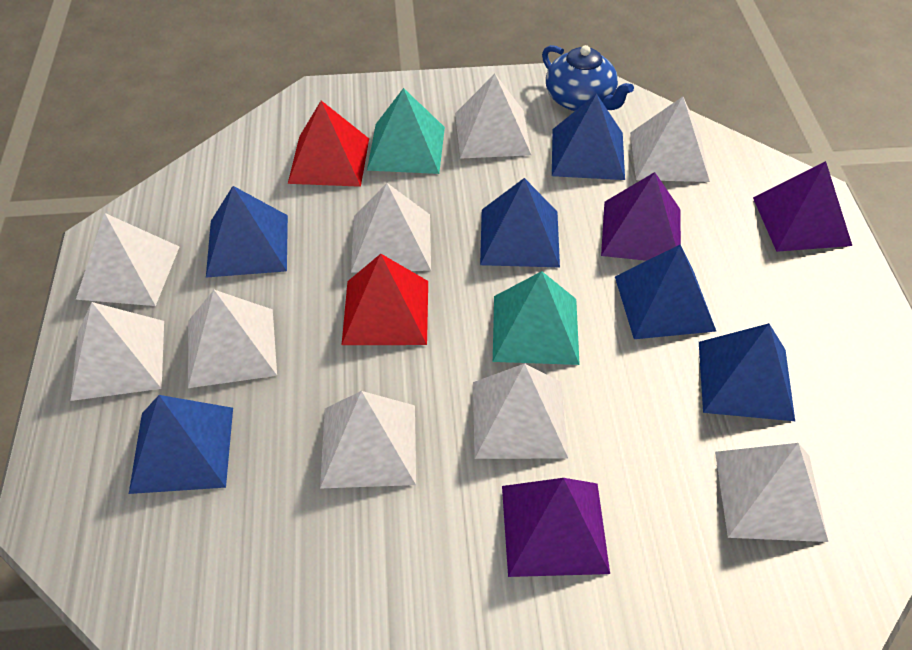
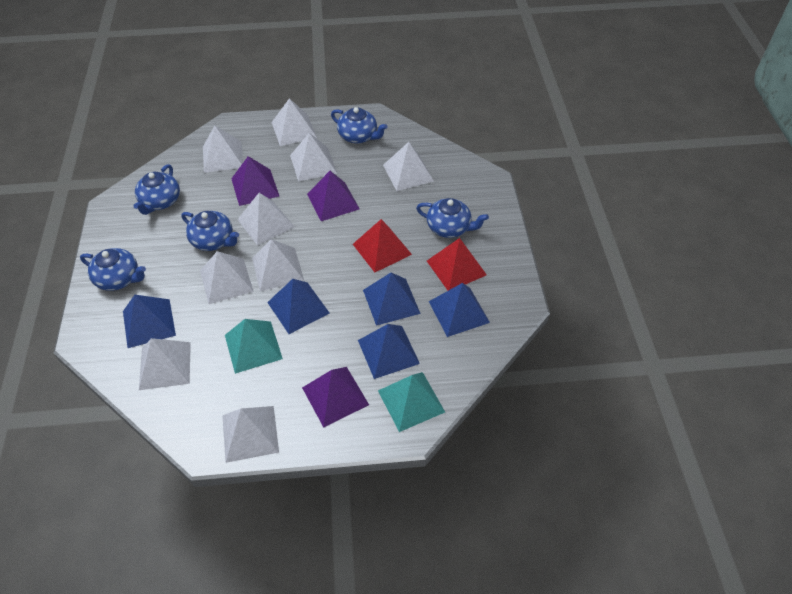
blue pyramid: 6 -> 5
blue teapot: 1 -> 5

